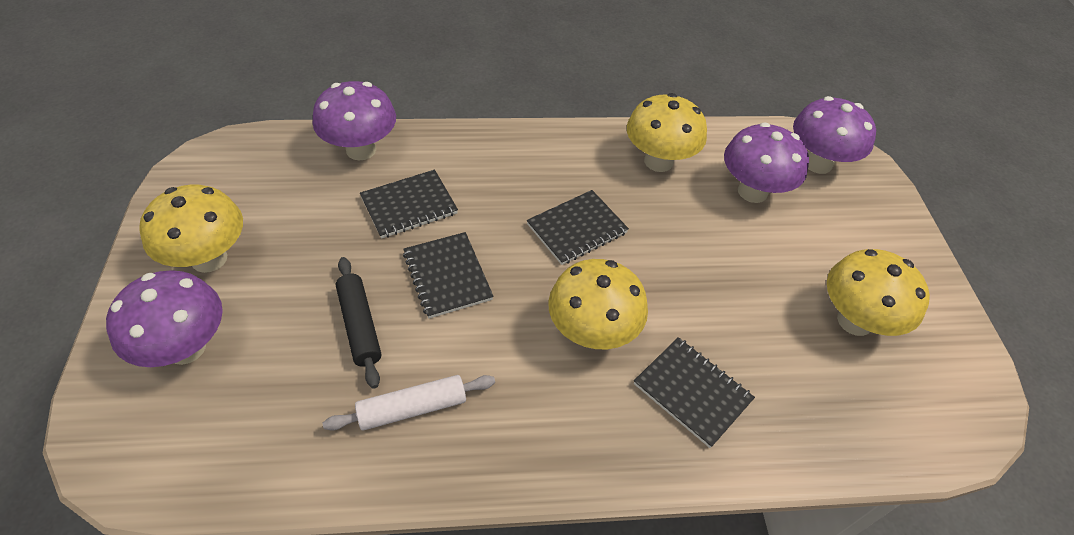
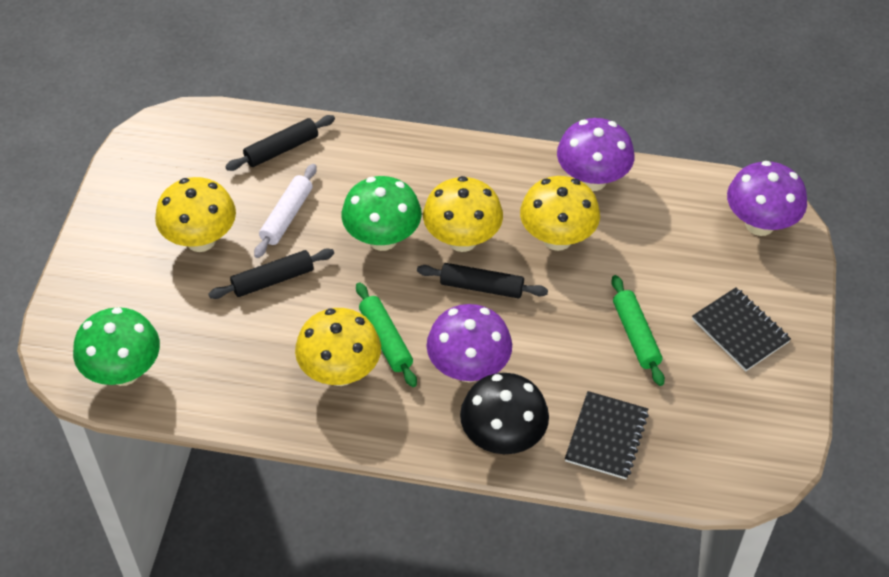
black mushroom: 0 -> 1
black notebook: 4 -> 2
black rolling pin: 1 -> 3
green mushroom: 0 -> 2
green rolling pin: 0 -> 2
purple mushroom: 4 -> 3

